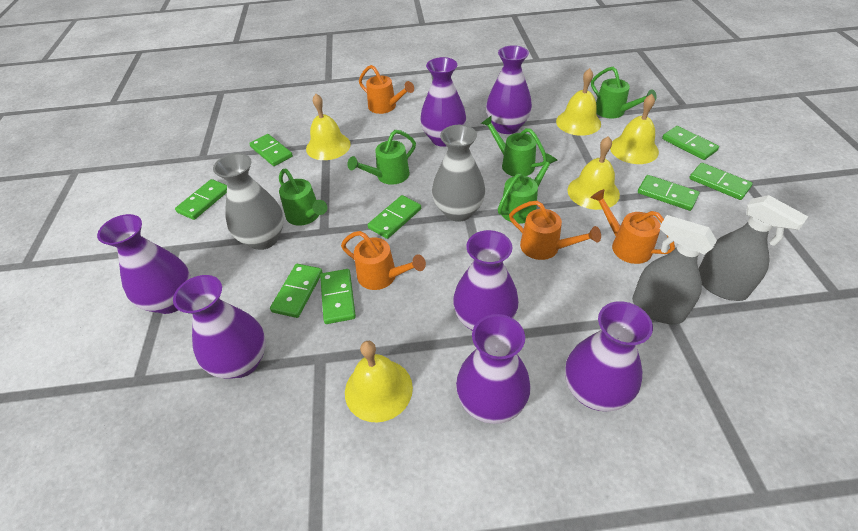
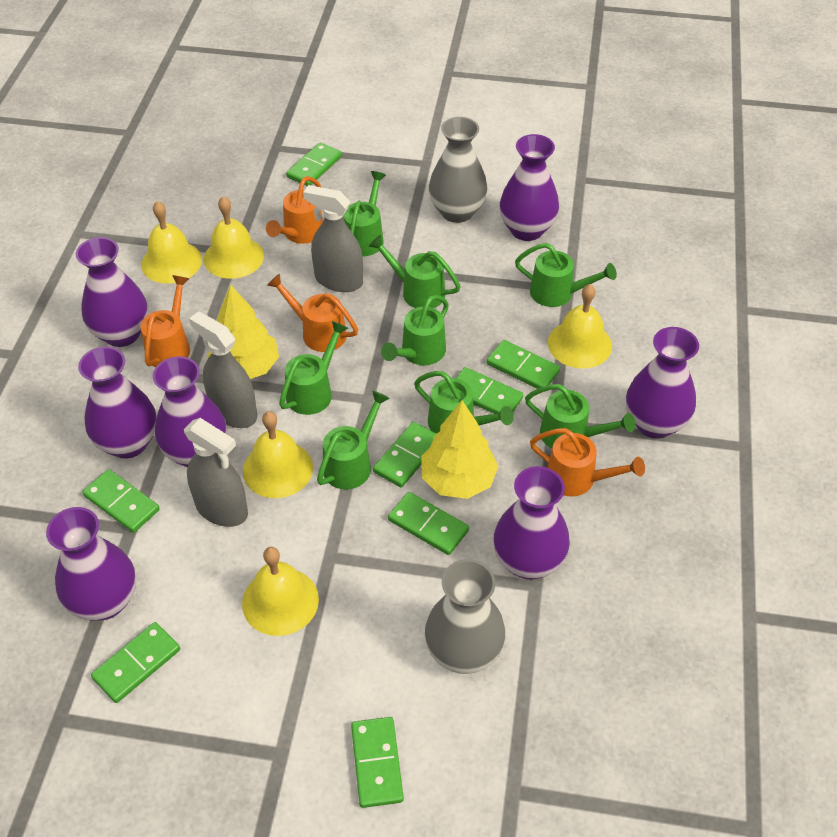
green watering can: 5 -> 8
grey spray bottle: 2 -> 3
yellow tree: 0 -> 2

